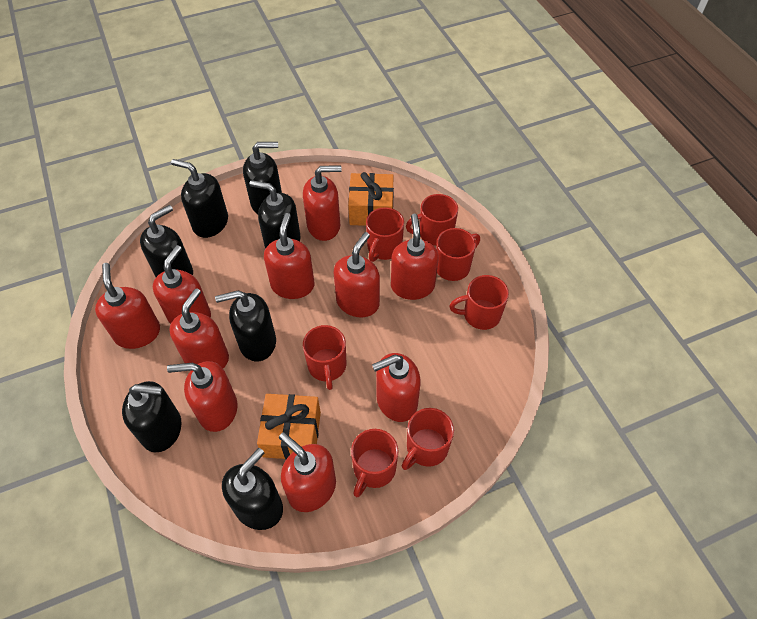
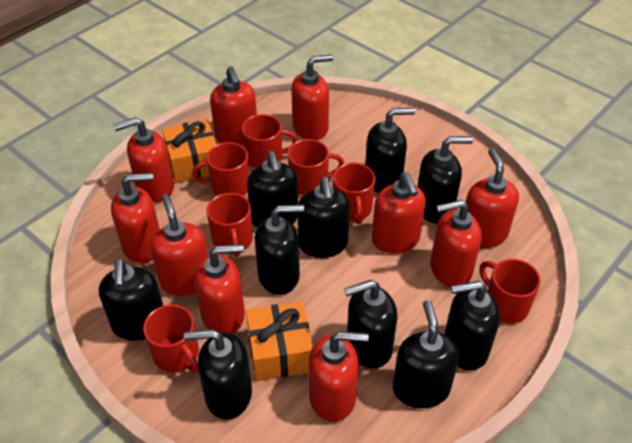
black soap dispenser: 7 -> 10

